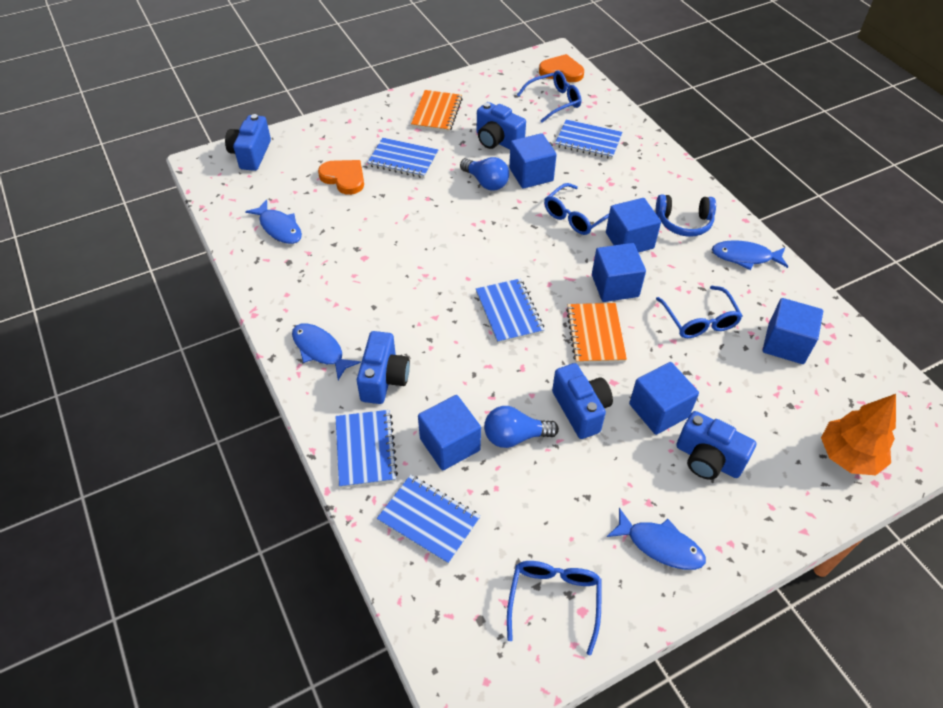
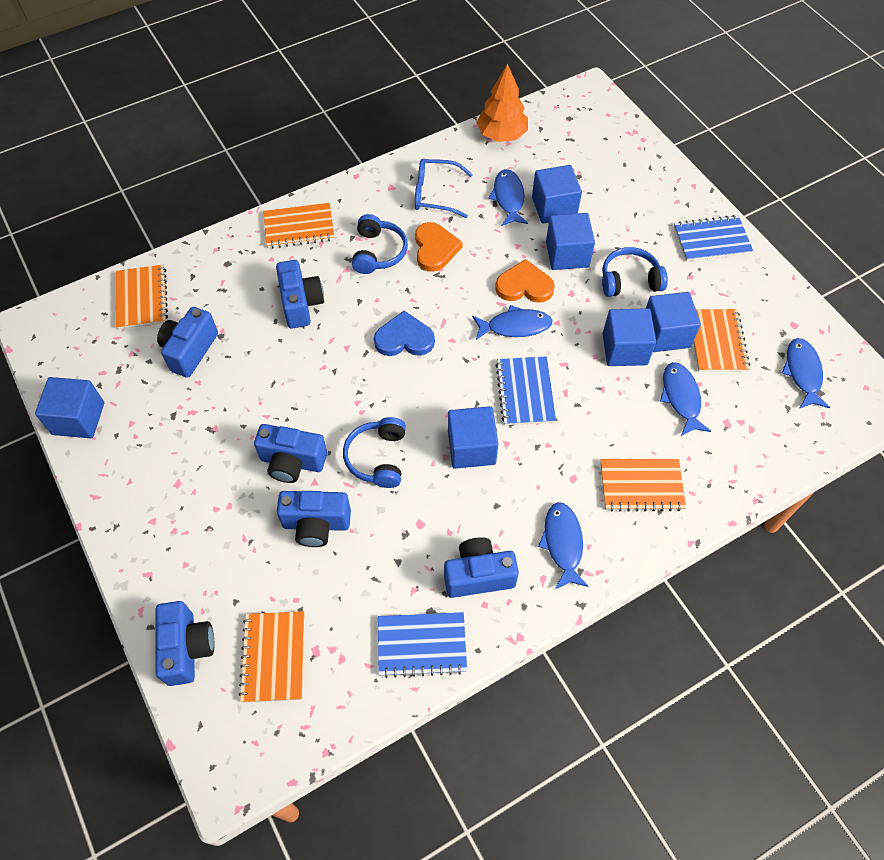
blue camera: 5 -> 6
blue fish: 4 -> 5
blue glasses: 4 -> 1
blue headphones: 1 -> 3
blue heart: 0 -> 1
blue light bulb: 2 -> 0
blue notebook: 5 -> 3
orange notebook: 2 -> 5

